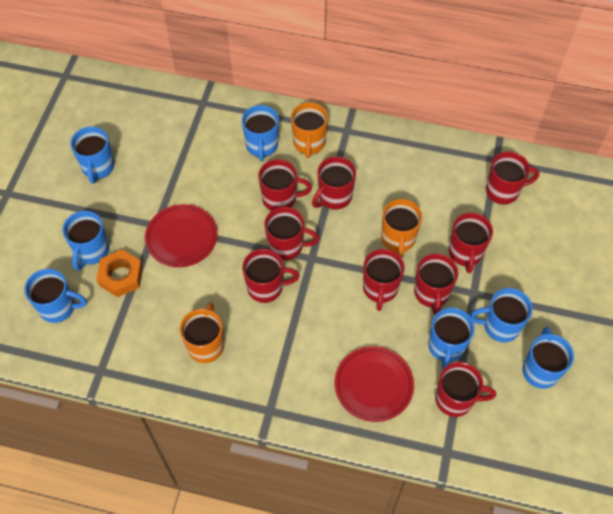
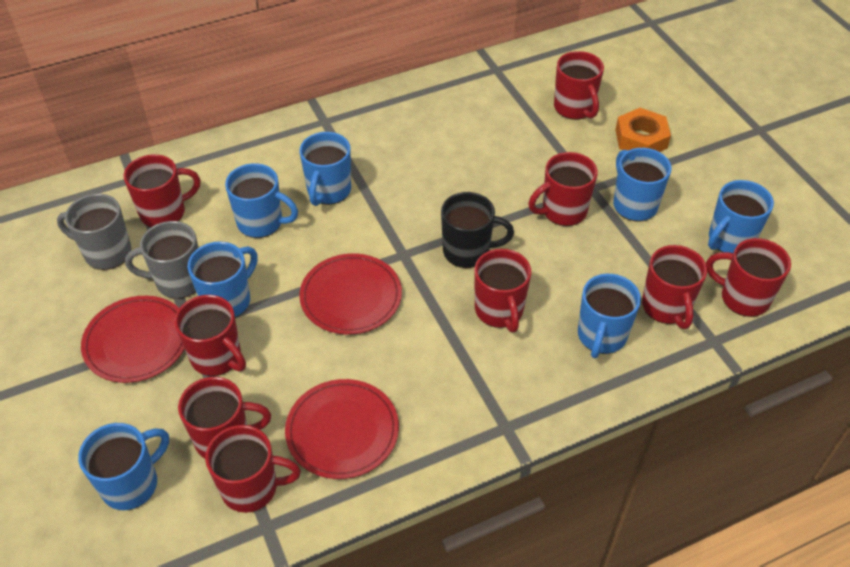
black mug: 0 -> 1
grey mug: 0 -> 2
orange mug: 3 -> 0
red plate: 2 -> 3

